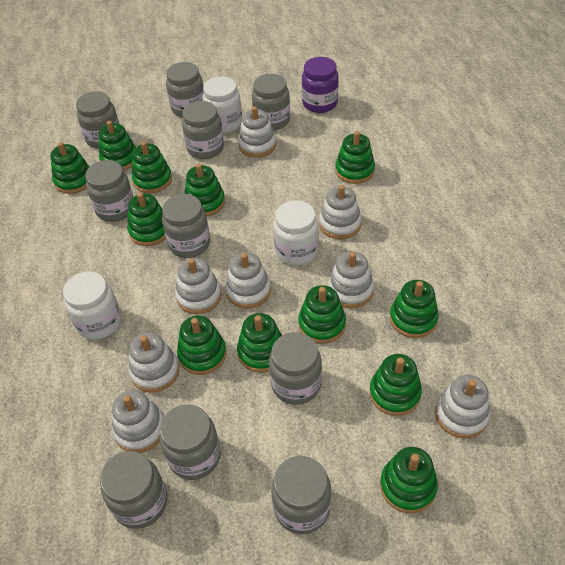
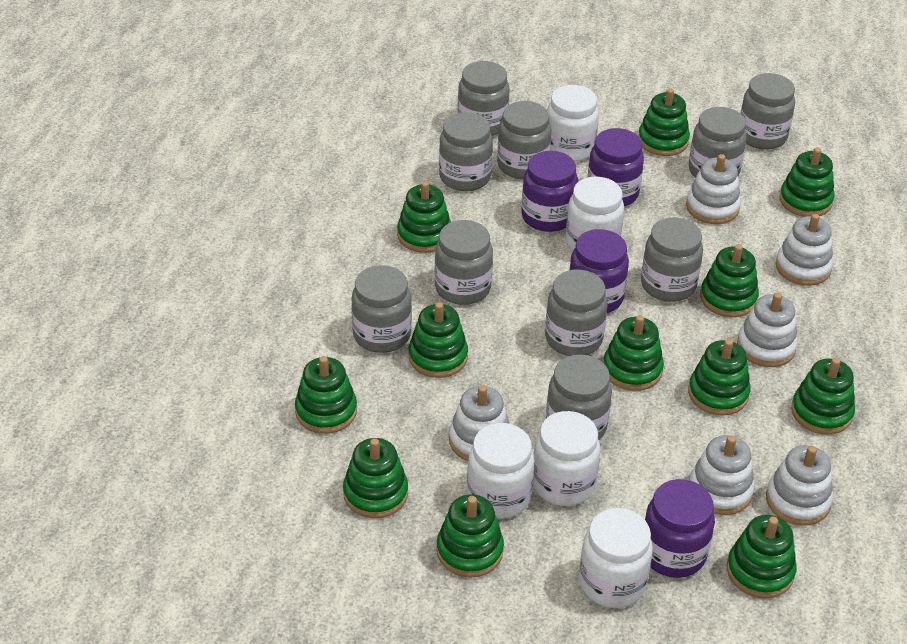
purple jar: 1 -> 4
white jar: 3 -> 5
white stacking toy: 8 -> 6

